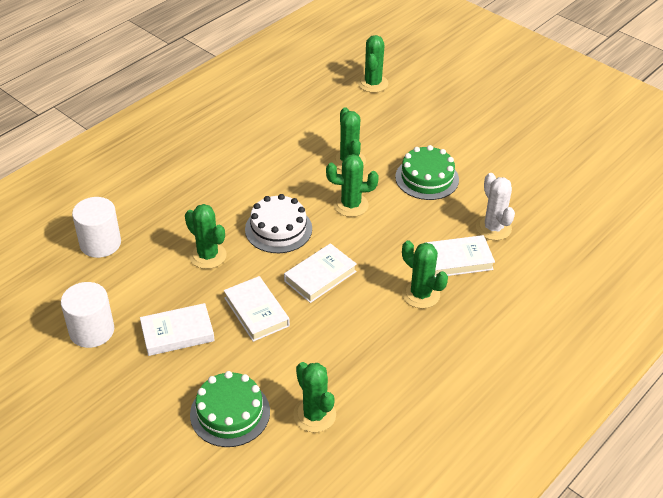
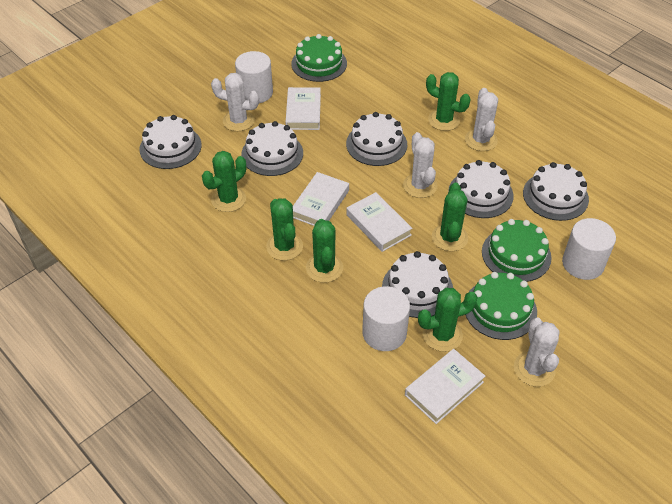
green cake: 2 -> 3
white cactus: 1 -> 4
white cake: 1 -> 6
white cylinder: 2 -> 3

